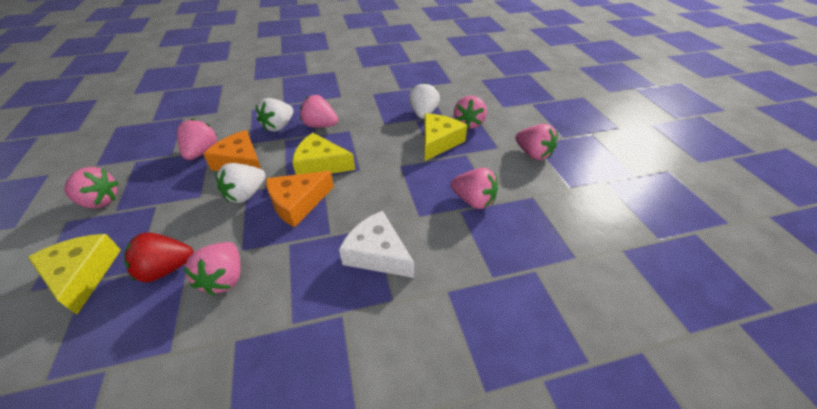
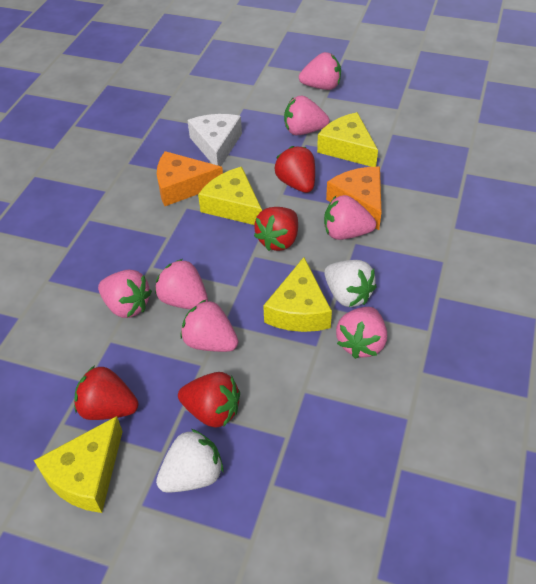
red strawberry: 1 -> 4
white strawberry: 3 -> 2
yellow cheese: 3 -> 4

